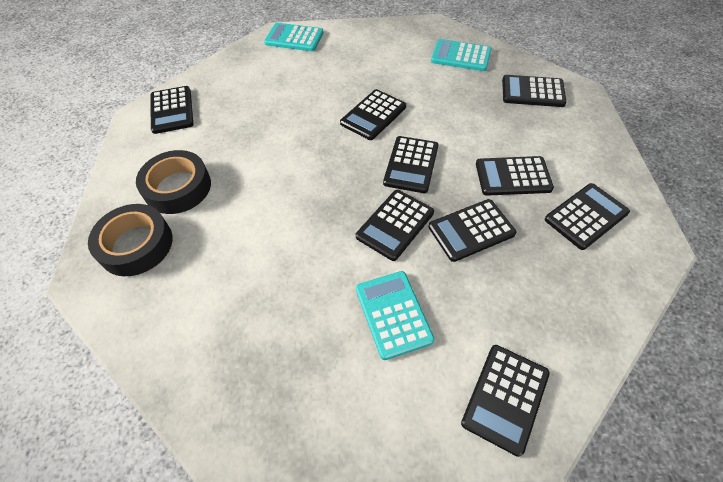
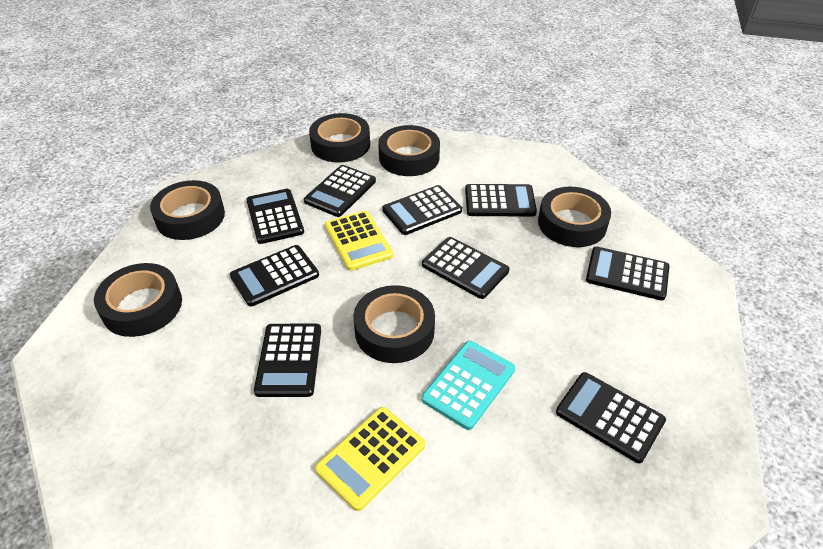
black tape: 2 -> 6
turquoise calculator: 3 -> 1
yellow calculator: 0 -> 2

